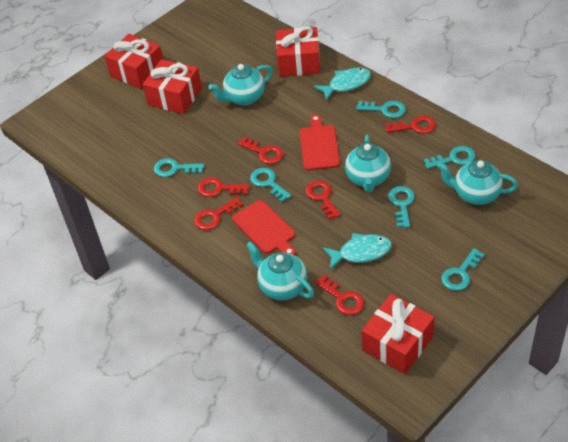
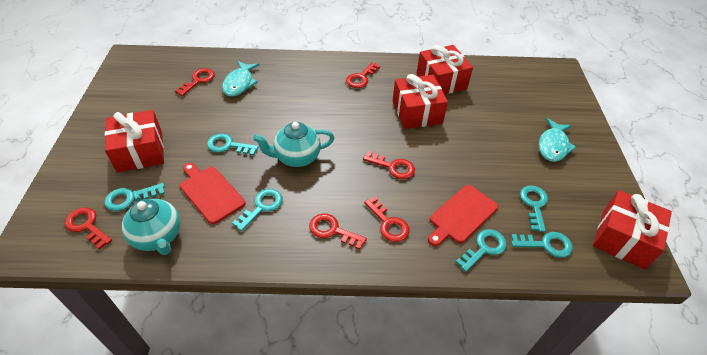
turquoise teapot: 4 -> 2

